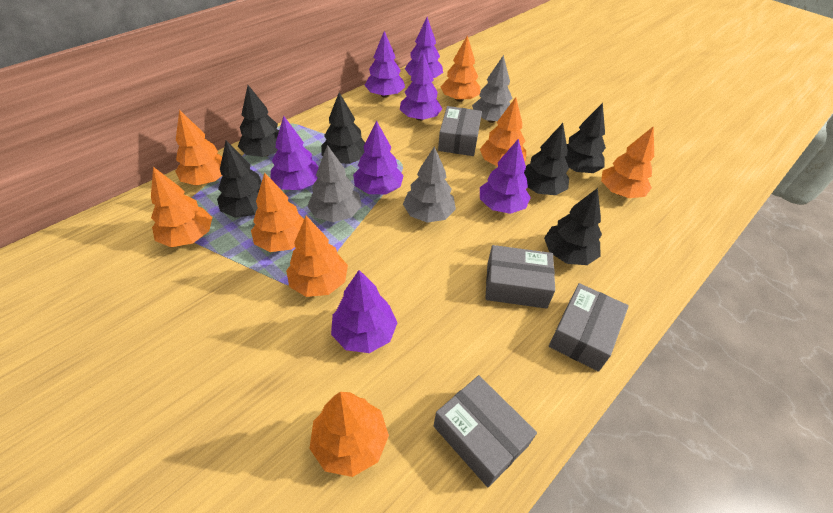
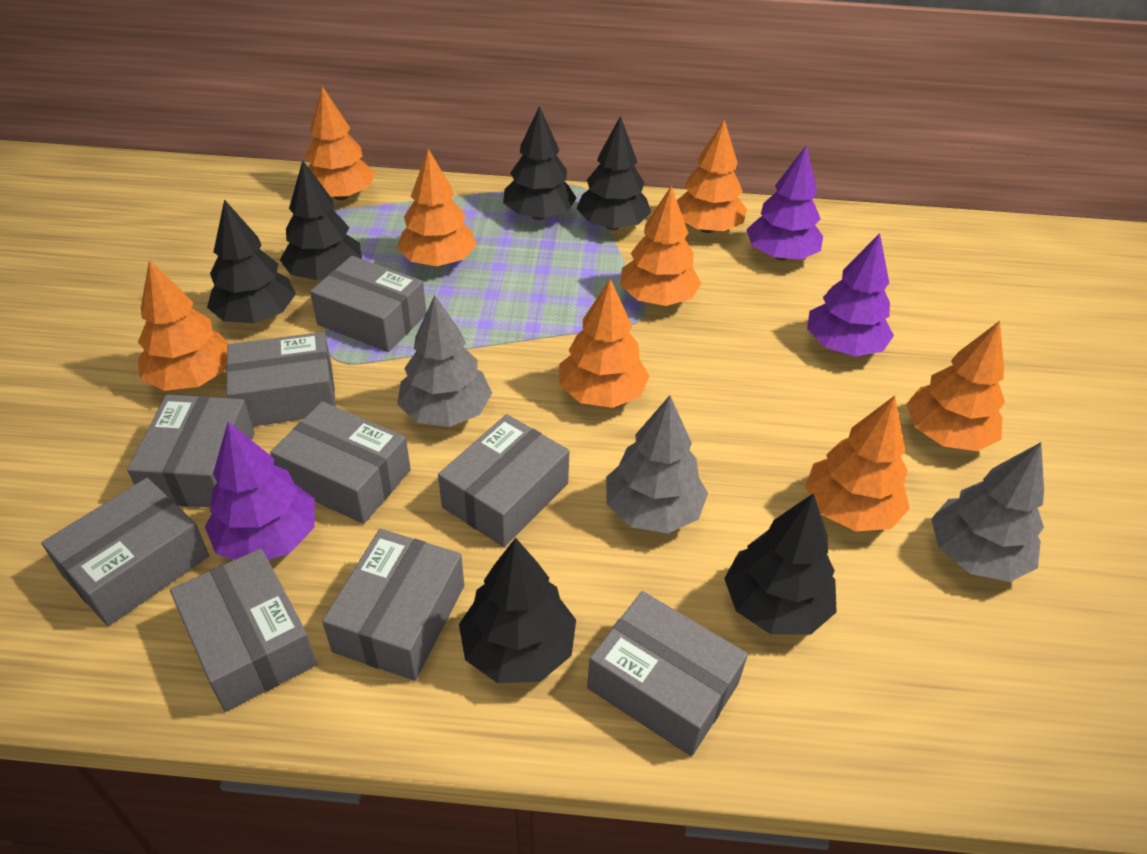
grey box: 4 -> 9
purple tree: 7 -> 3

